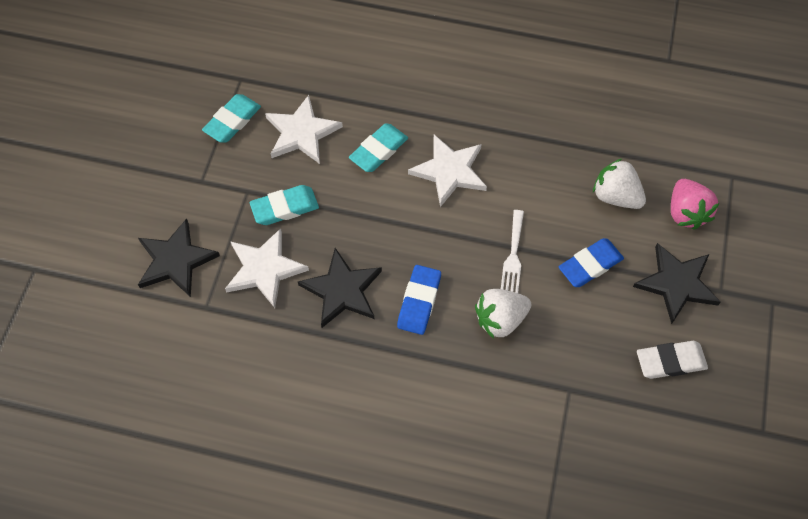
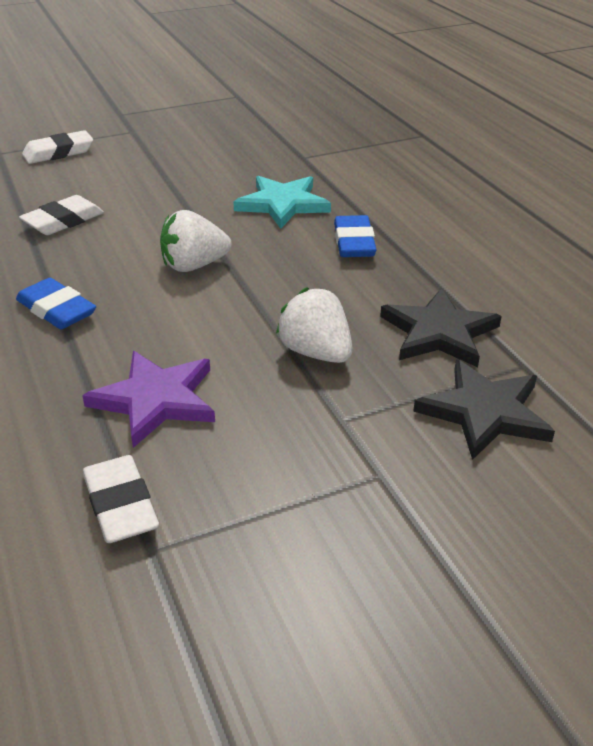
black star: 3 -> 2
pink strawberry: 1 -> 0
purple star: 0 -> 1
turquoise eraser: 3 -> 0
turquoise star: 0 -> 1
white eraser: 1 -> 3
white fork: 1 -> 0
white star: 3 -> 0

